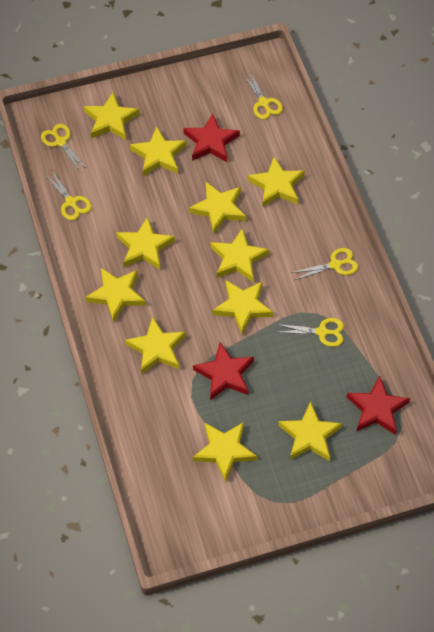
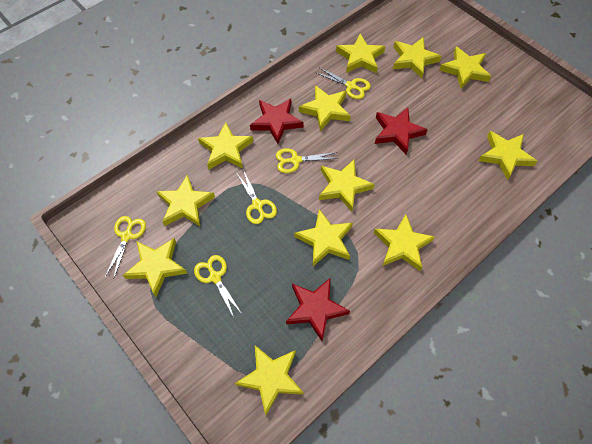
yellow star: 11 -> 12

